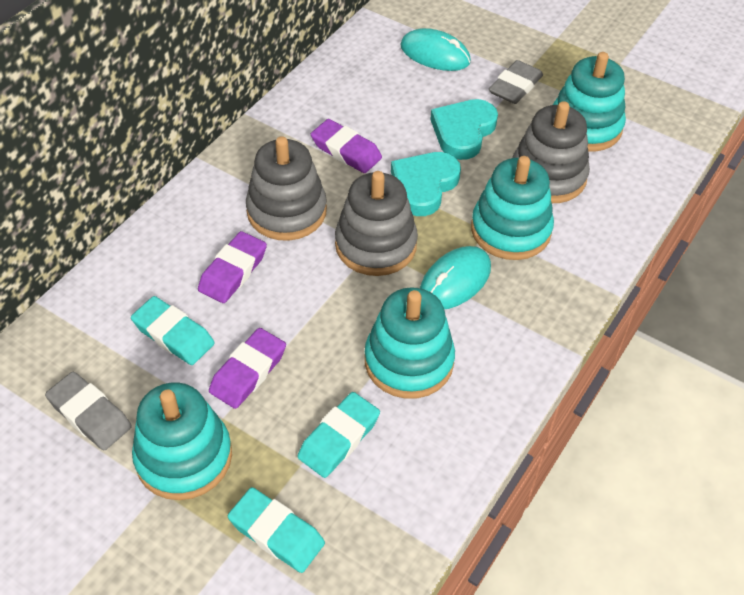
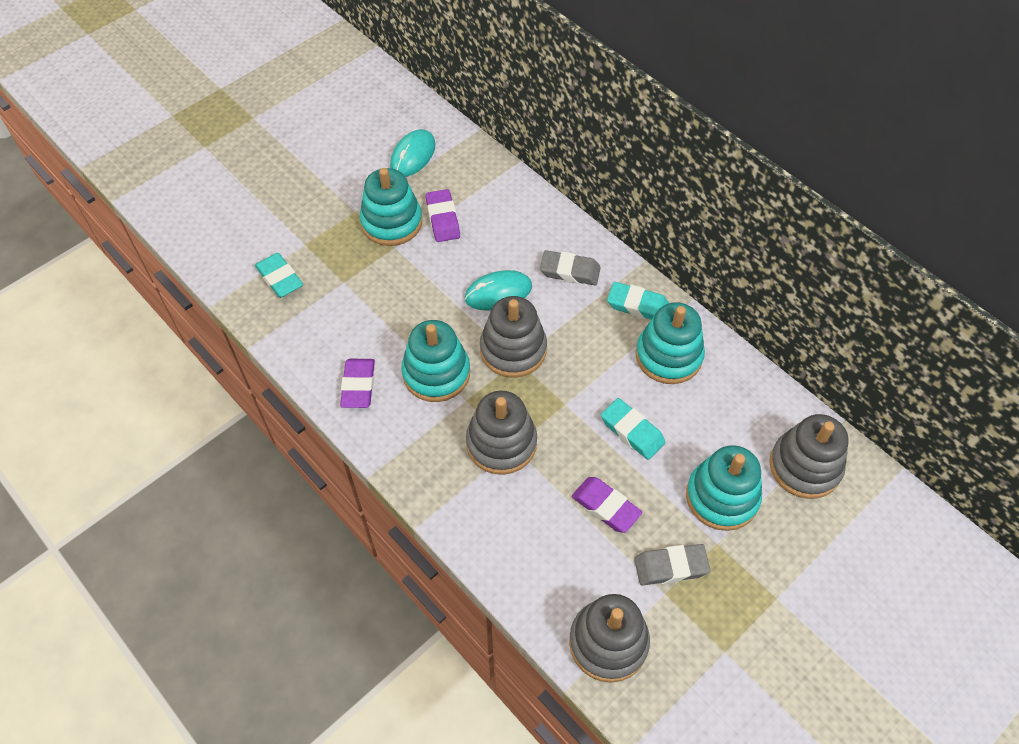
grey stacking toy: 3 -> 4
turquoise heart: 2 -> 0

